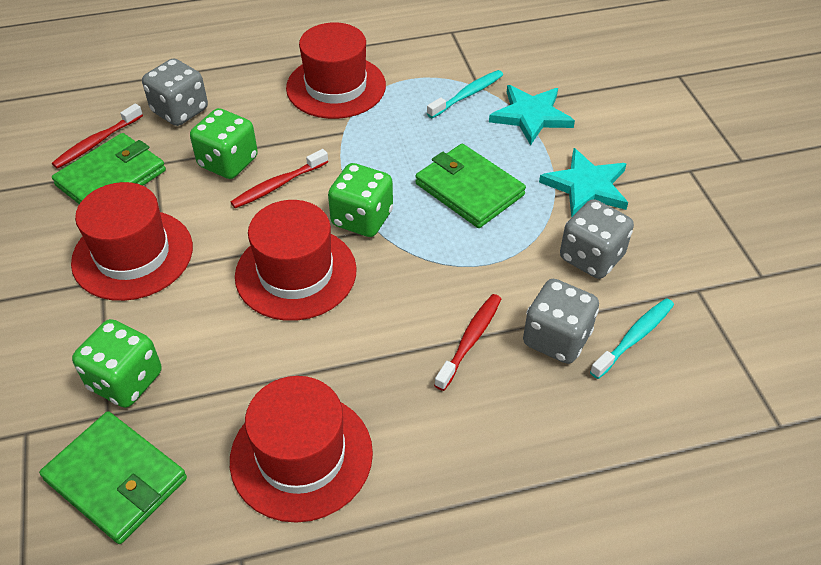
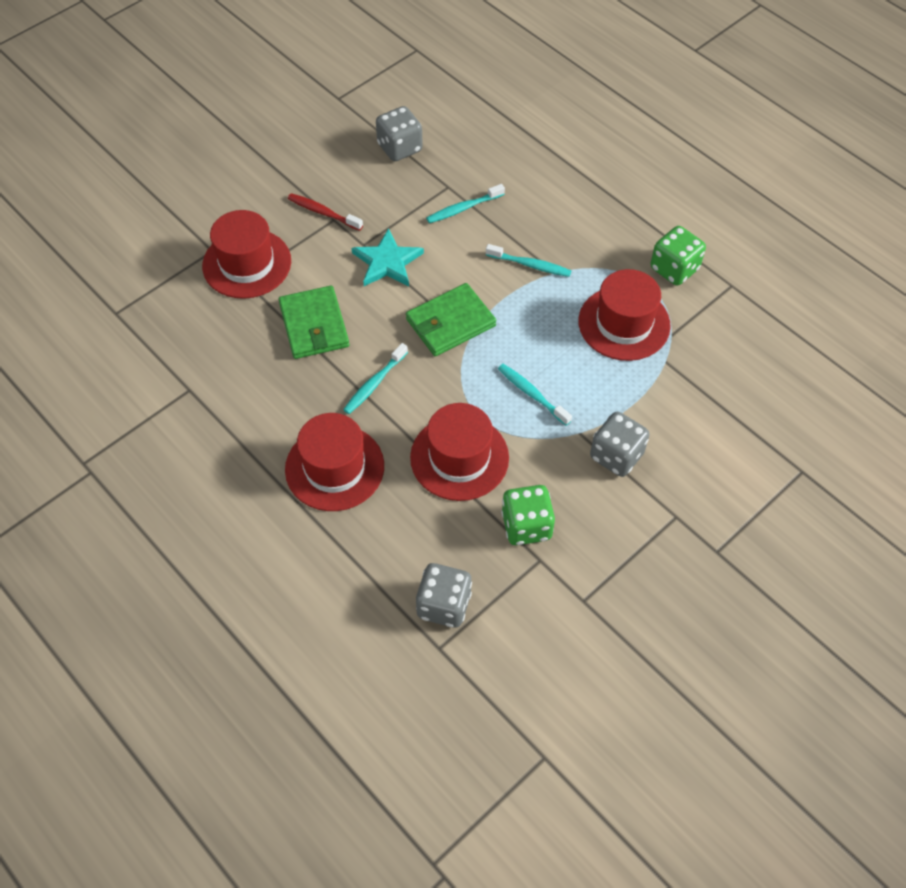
green dice: 3 -> 2
green wallet: 3 -> 2
red toothbrush: 3 -> 1
turquoise star: 2 -> 1
turquoise toothbrush: 2 -> 4

